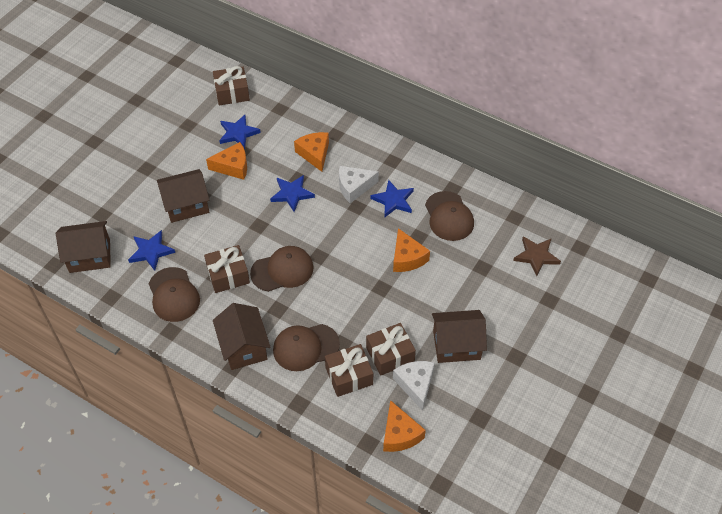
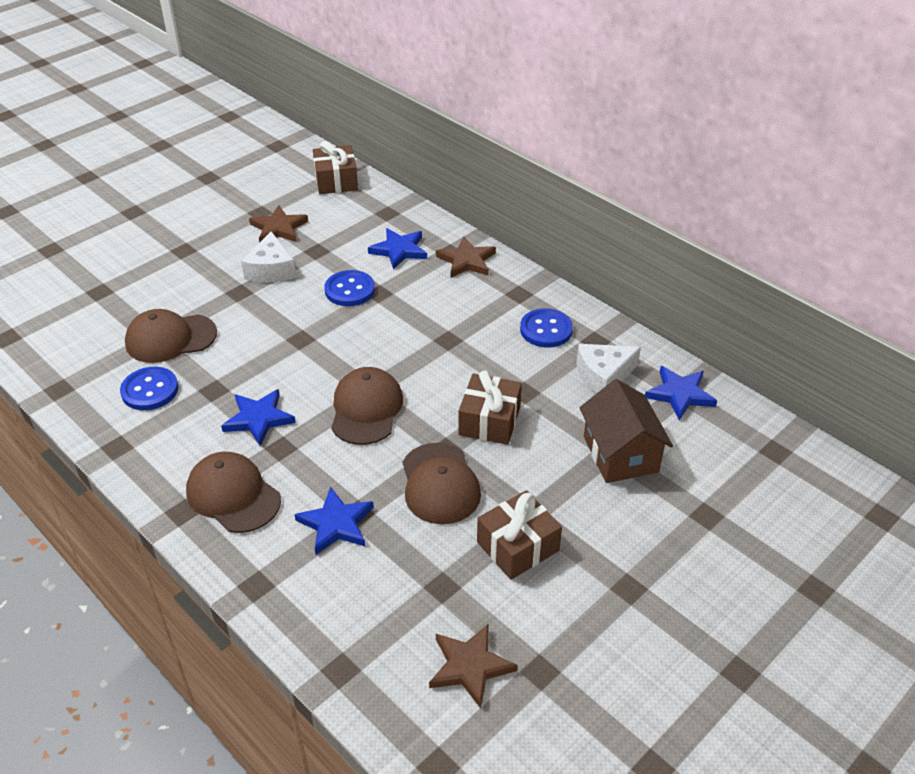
blue button: 0 -> 3
brown gift: 4 -> 3
brown house: 4 -> 1
brown star: 1 -> 3
orange cheese: 4 -> 0

